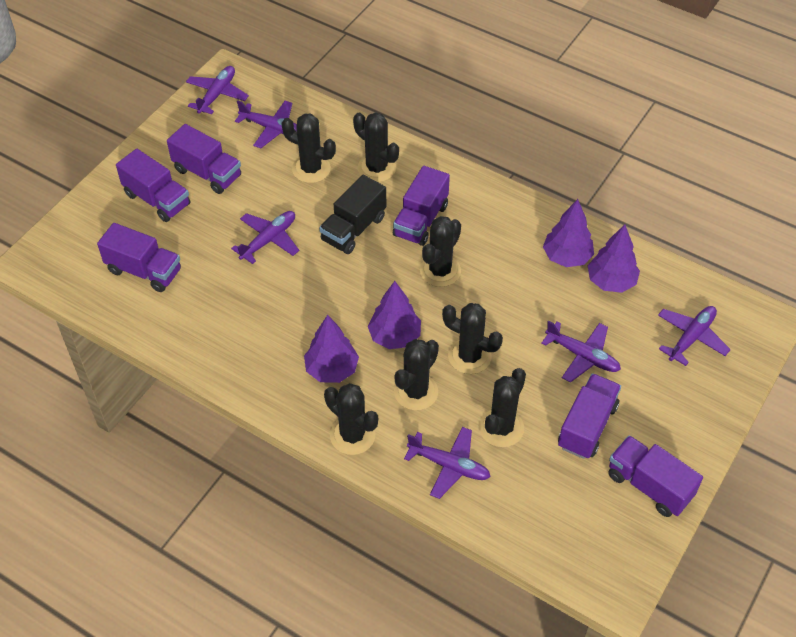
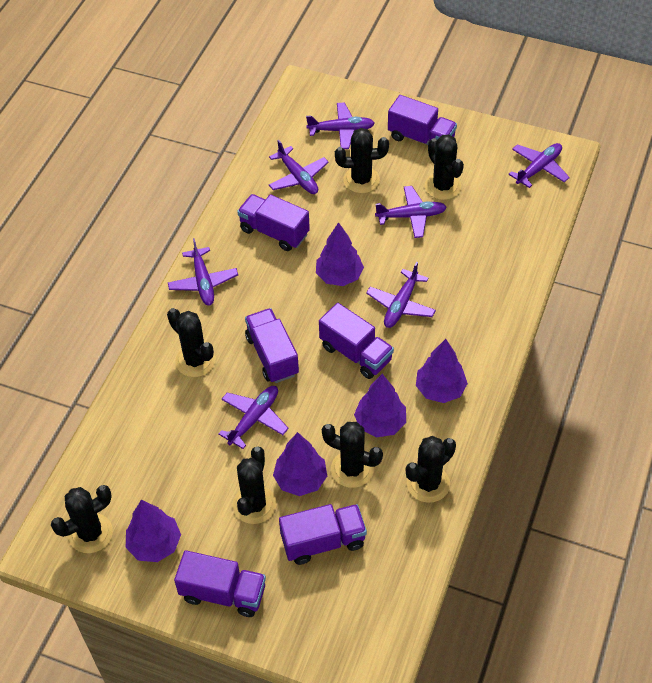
black truck: 1 -> 0
purple plane: 6 -> 7
purple tree: 4 -> 5

